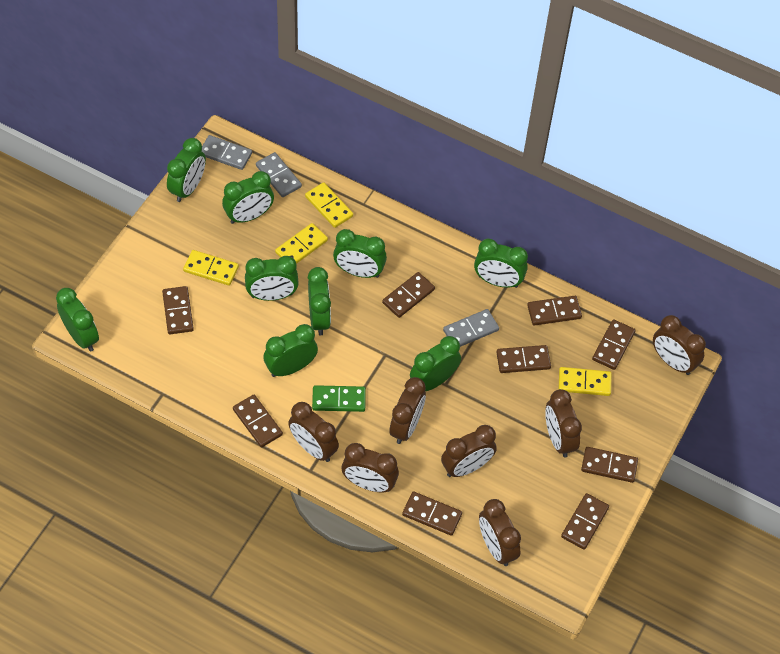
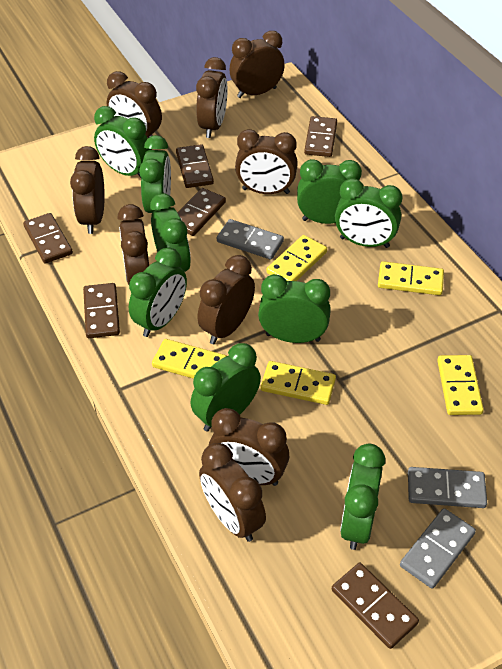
brown clock: 7 -> 9
brown domino: 9 -> 6
green domino: 1 -> 0
yellow domino: 4 -> 5

